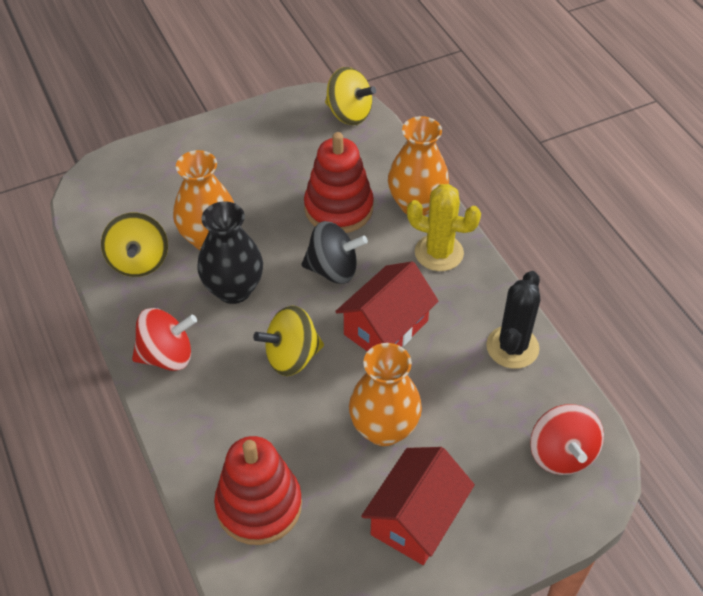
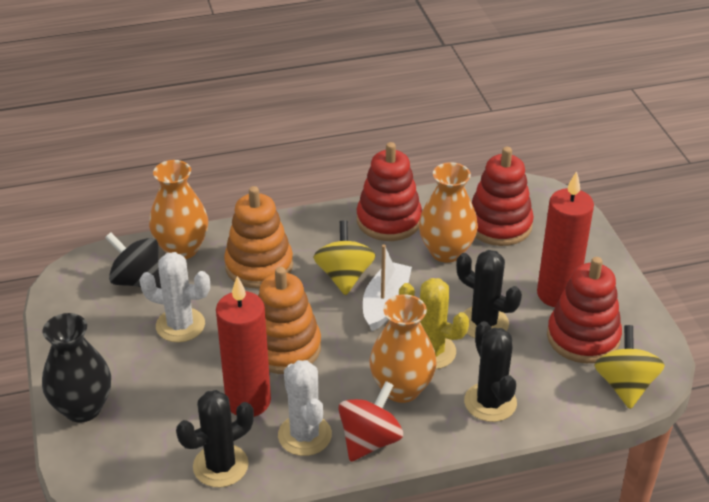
black cactus: 1 -> 3
orange stacking toy: 0 -> 2
red candle: 0 -> 2
red house: 2 -> 0
red spinning top: 2 -> 1
red stacking toy: 2 -> 3
white boat: 0 -> 1
white cactus: 0 -> 2
yellow spinning top: 3 -> 2

